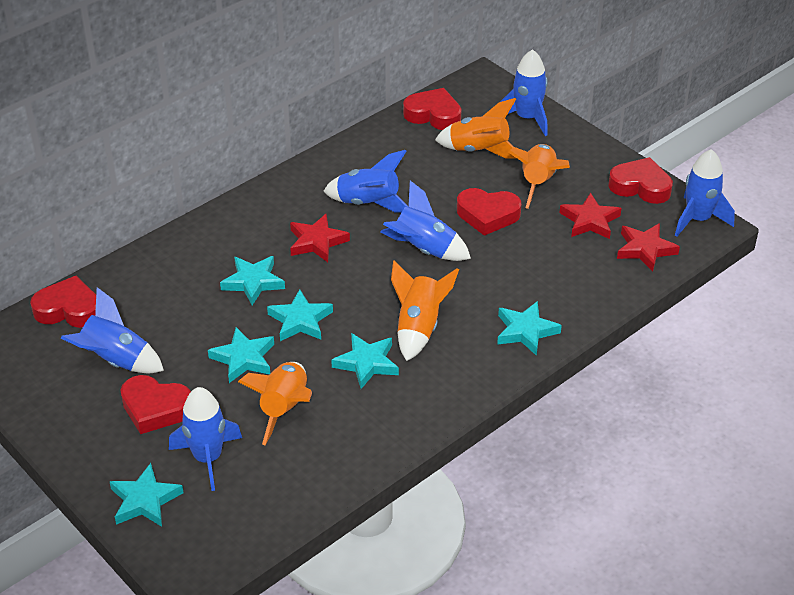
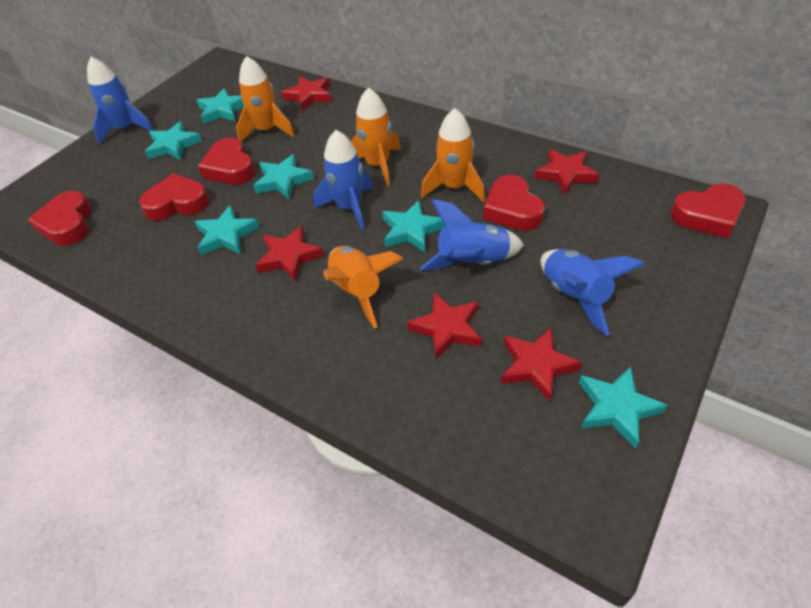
blue rocket: 6 -> 4
red star: 3 -> 5

